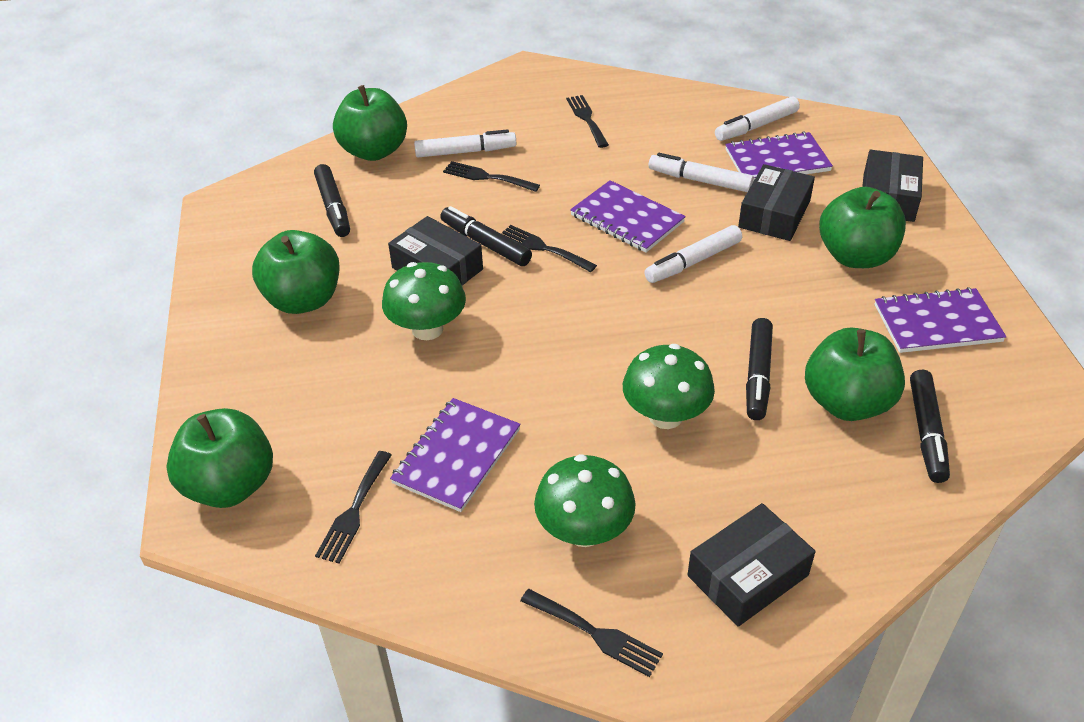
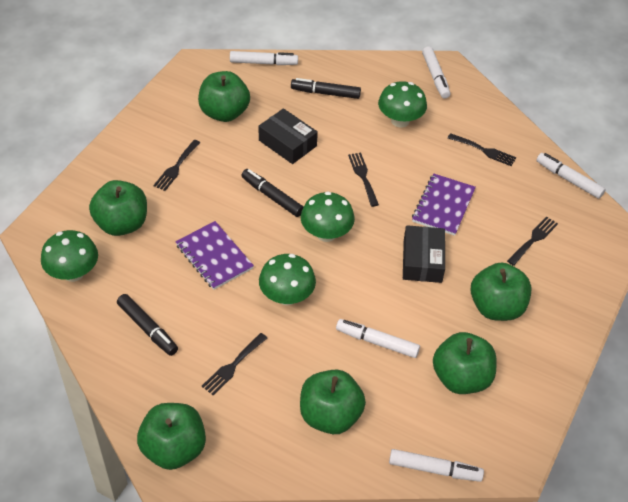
black box: 4 -> 2
black marker: 4 -> 3
green apple: 5 -> 6
green mushroom: 3 -> 4
purple notebook: 4 -> 2
white marker: 4 -> 5

